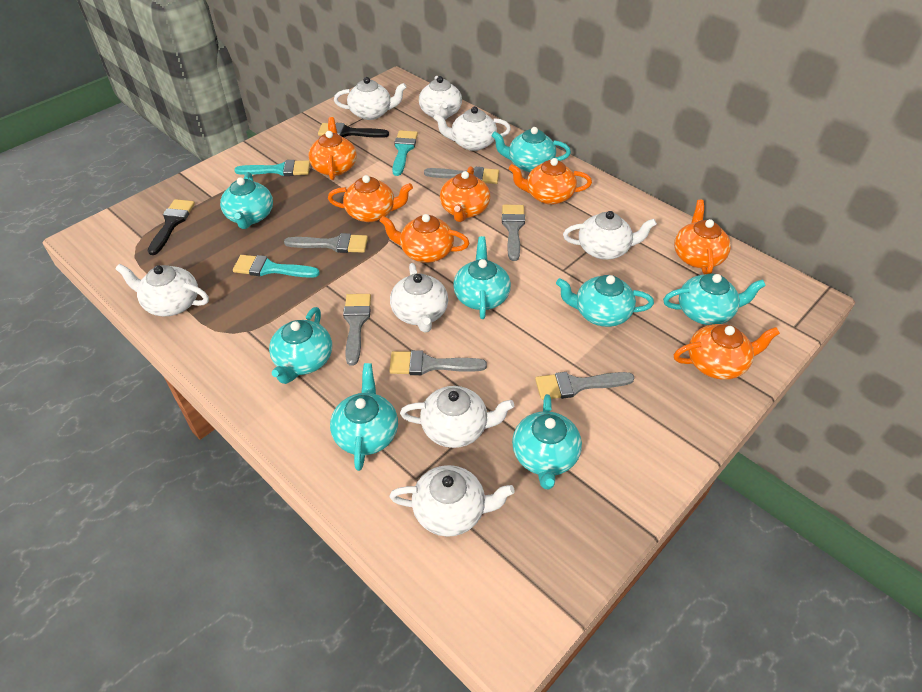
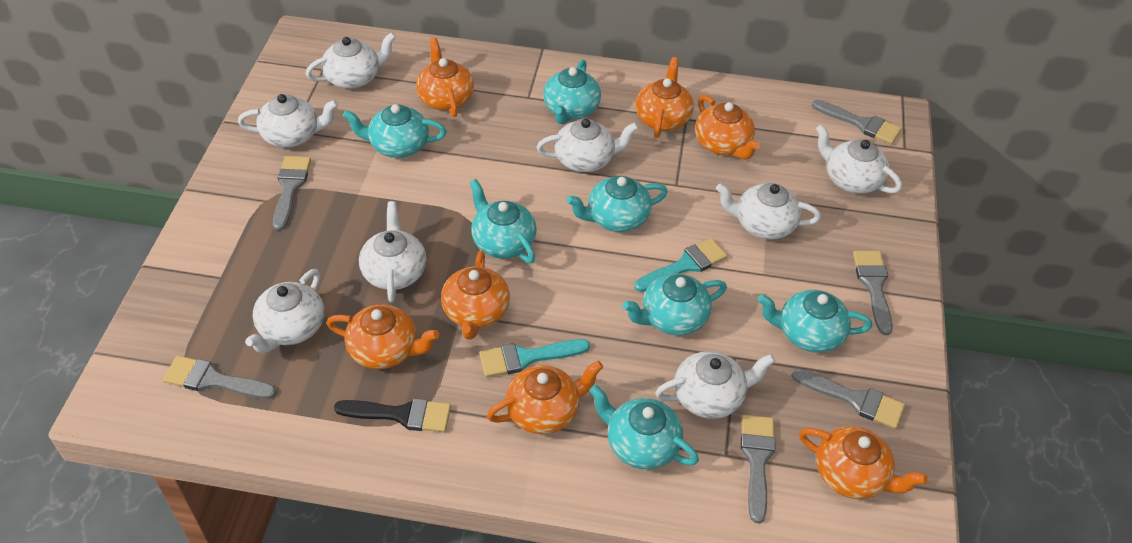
black brush: 2 -> 1
turquoise brush: 3 -> 2
turquoise teapot: 8 -> 7

